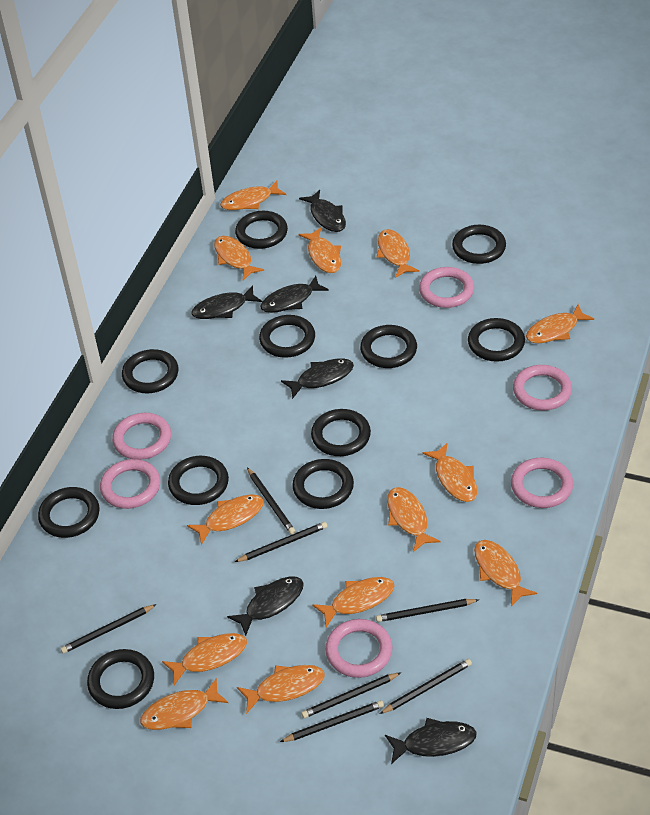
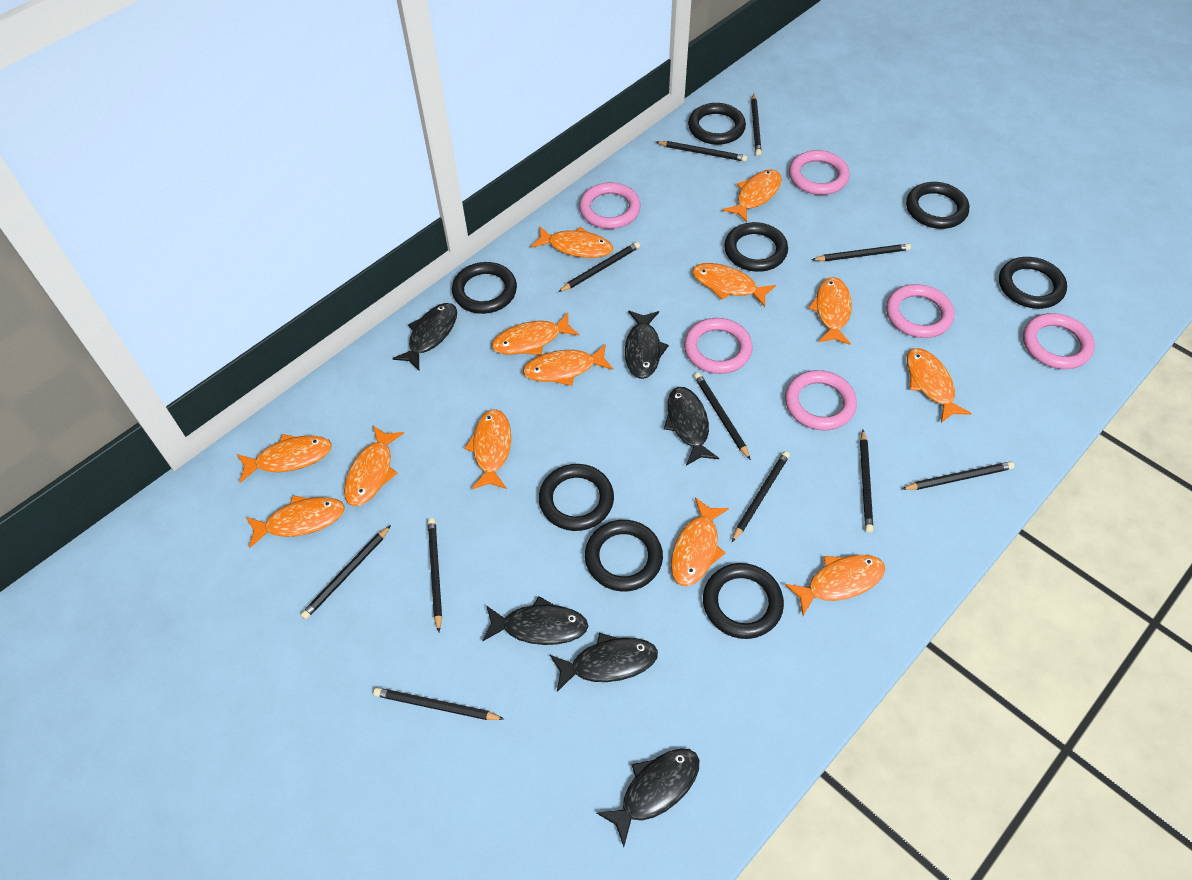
black pencil: 7 -> 11
black ring: 11 -> 8

